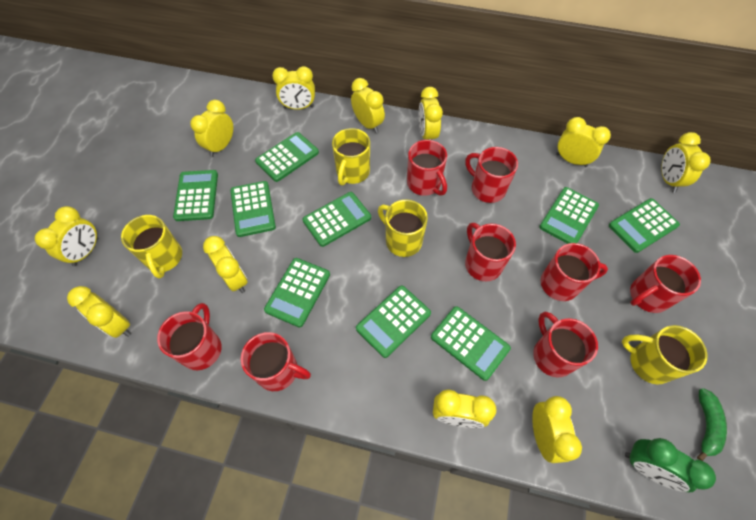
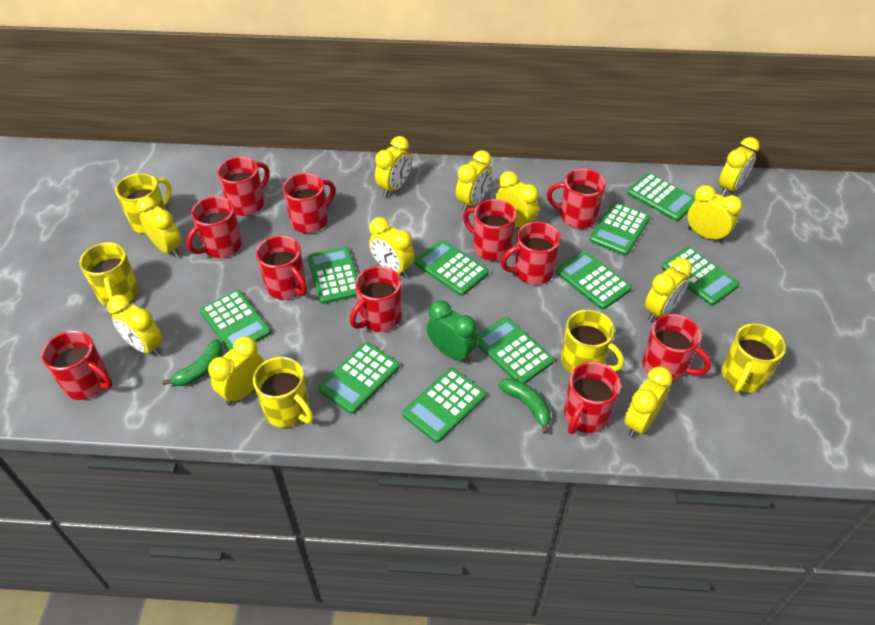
green banana: 1 -> 2
green calculator: 9 -> 10
red mug: 8 -> 11
yellow mug: 4 -> 5

